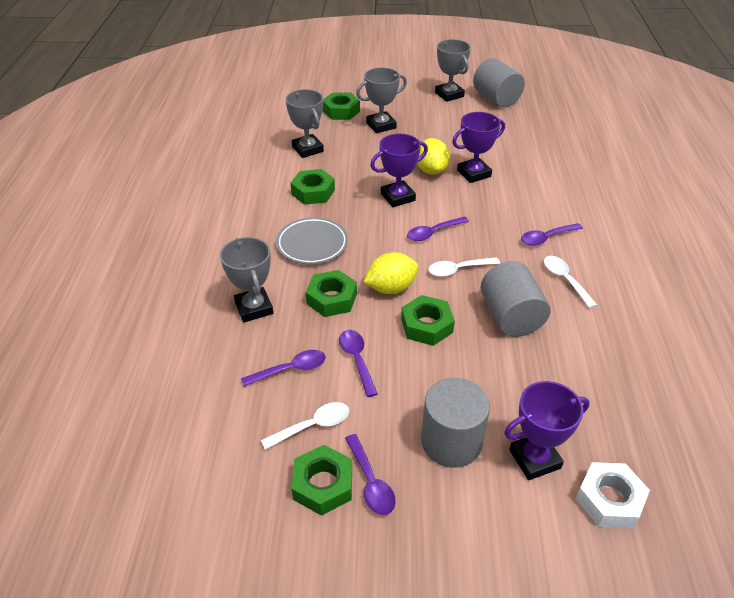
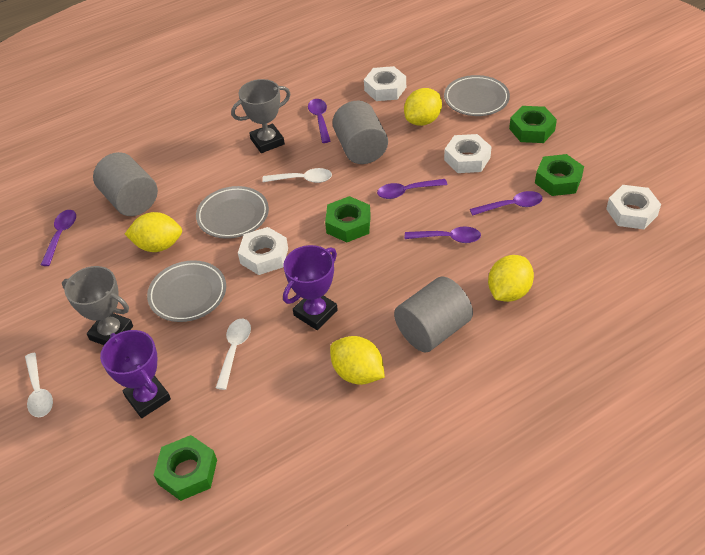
green nut: 5 -> 4
grey plate: 1 -> 3
grey trophy: 4 -> 2
purple trophy: 3 -> 2
white nut: 1 -> 4
yellow lemon: 2 -> 4

